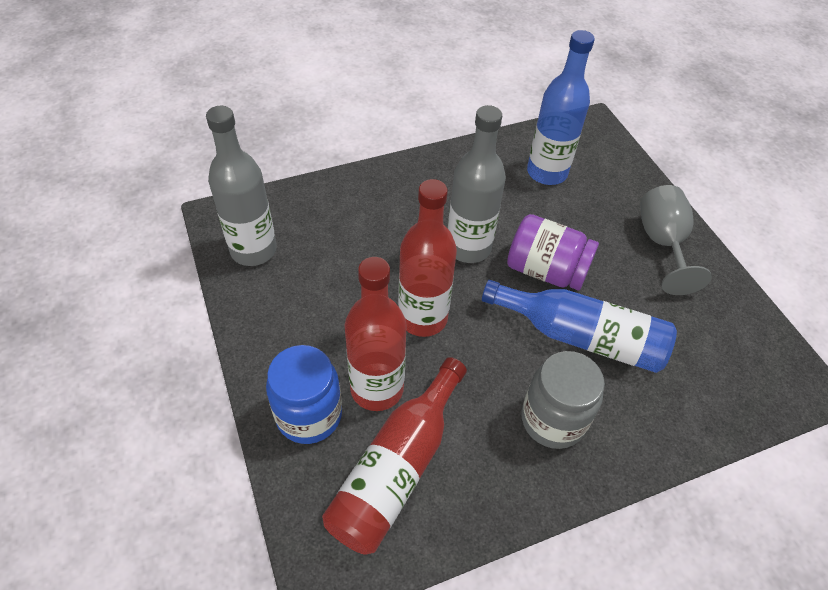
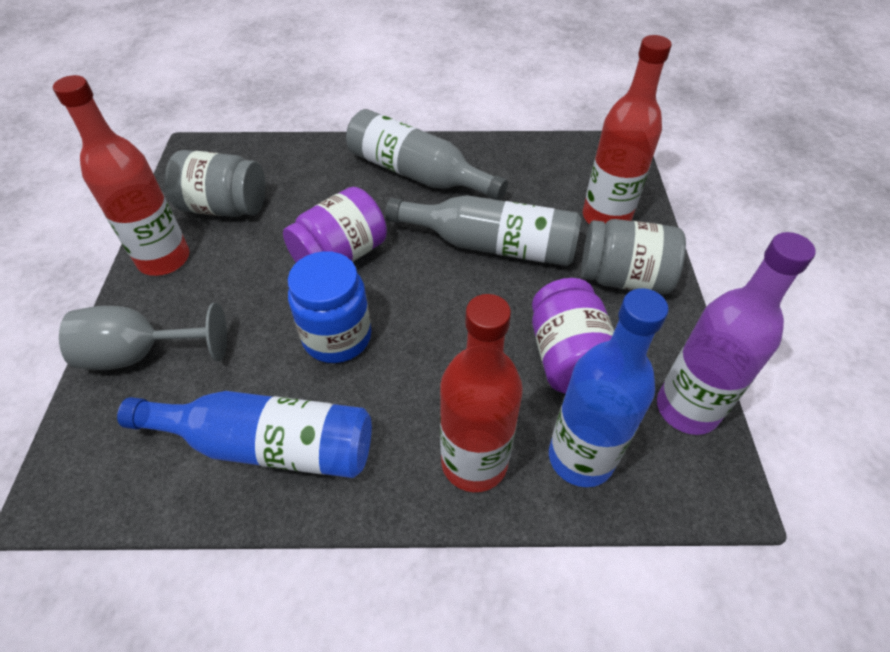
grey jar: 1 -> 2
purple bottle: 0 -> 1
purple jar: 1 -> 2

